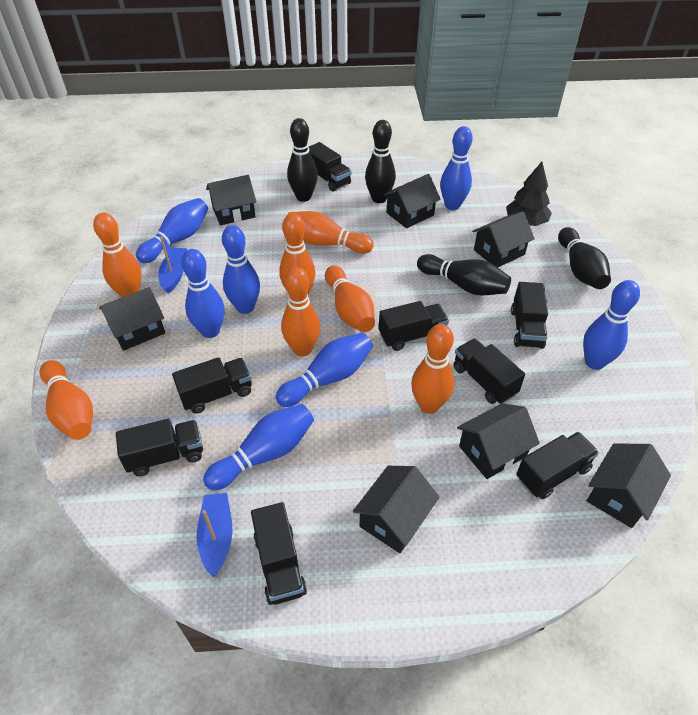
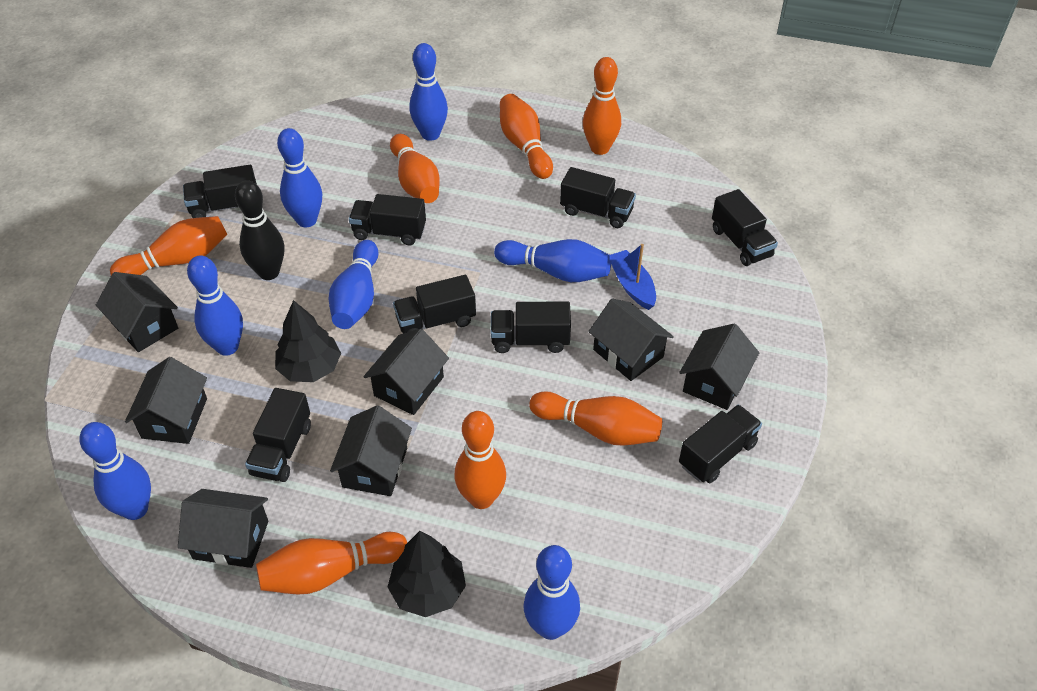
black bowling pin: 4 -> 1
black tree: 1 -> 2
blue boat: 2 -> 1

